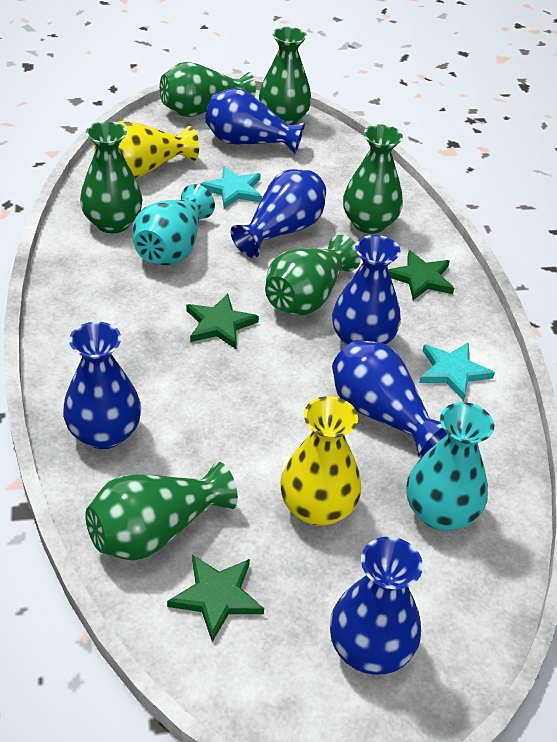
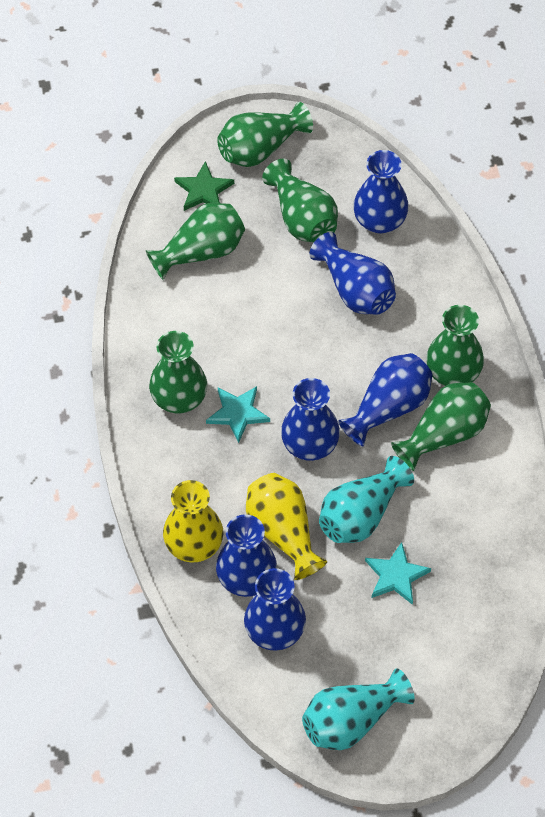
green star: 3 -> 1

